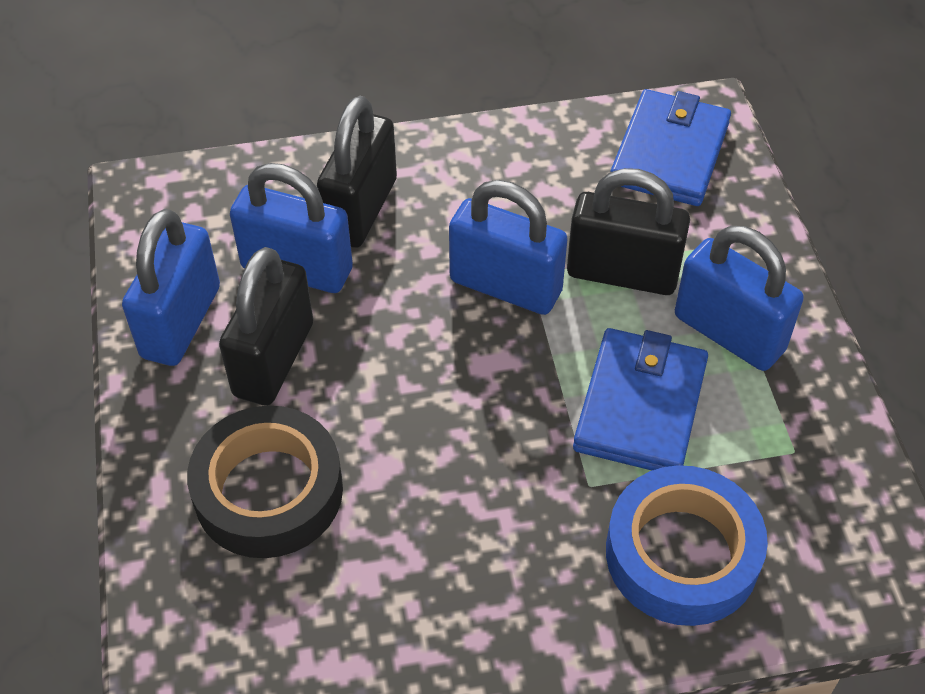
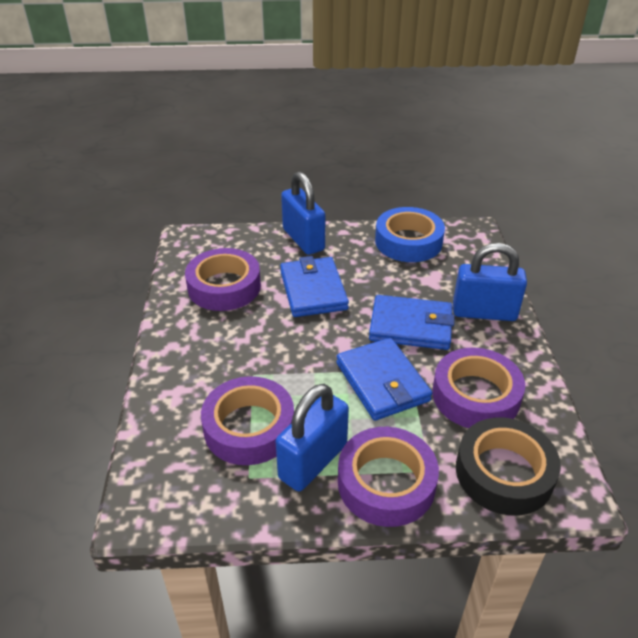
black padlock: 3 -> 0
blue padlock: 4 -> 3
blue wallet: 2 -> 3
purple tape: 0 -> 4

